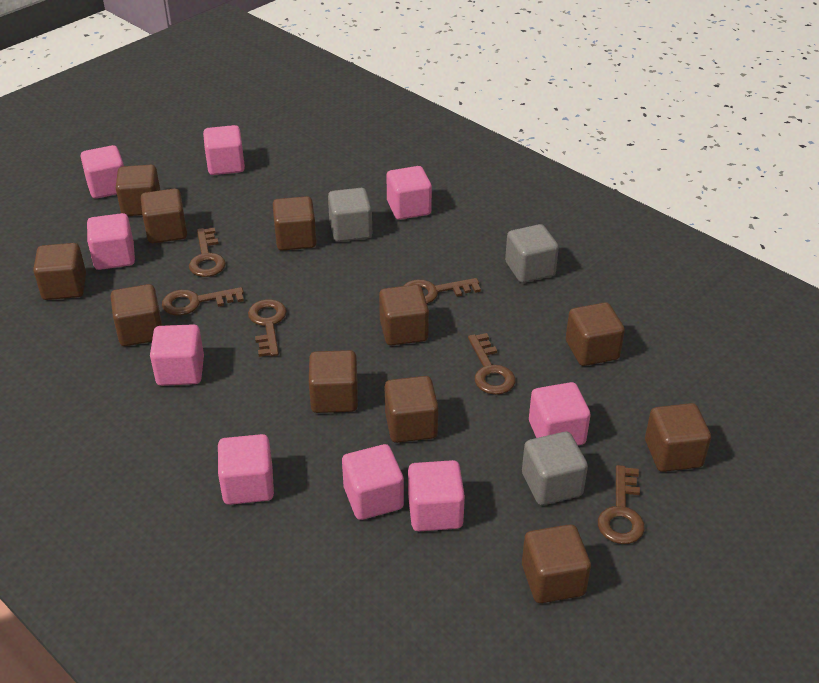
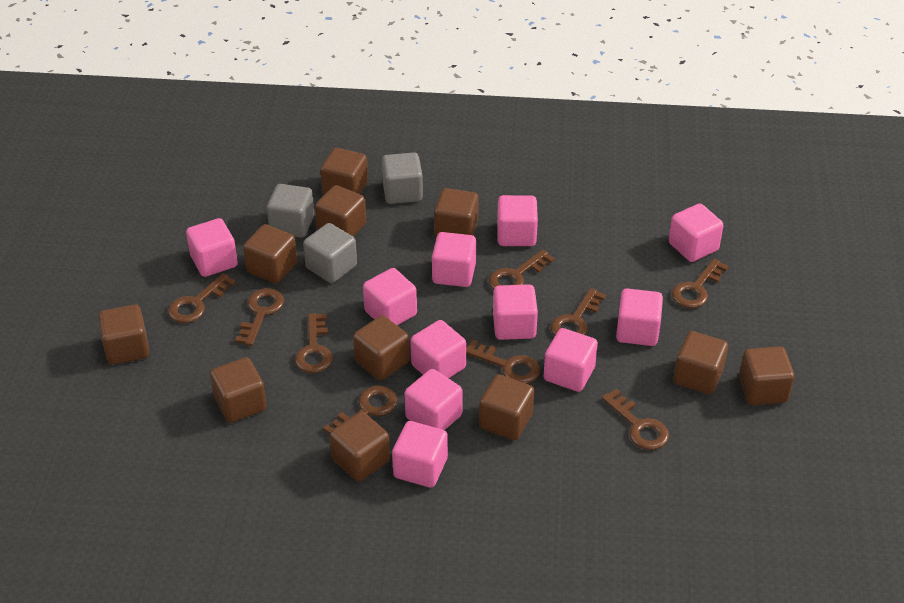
brown key: 6 -> 9
pink cube: 9 -> 11

